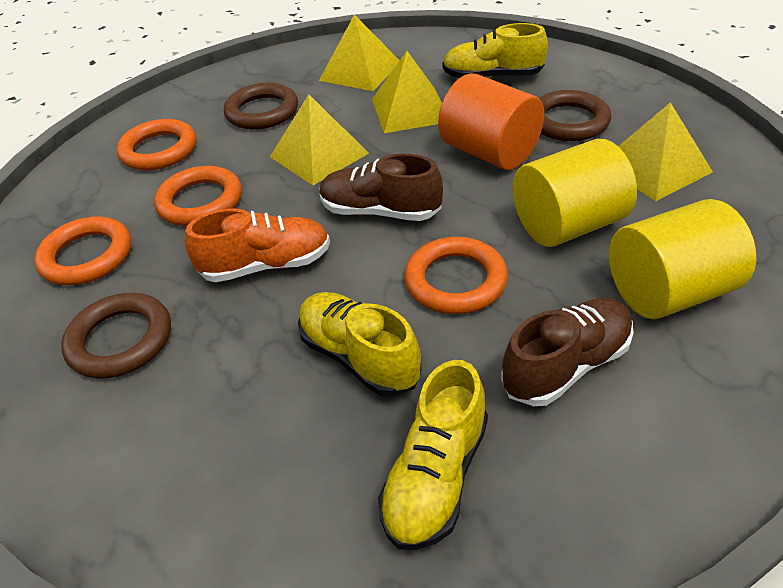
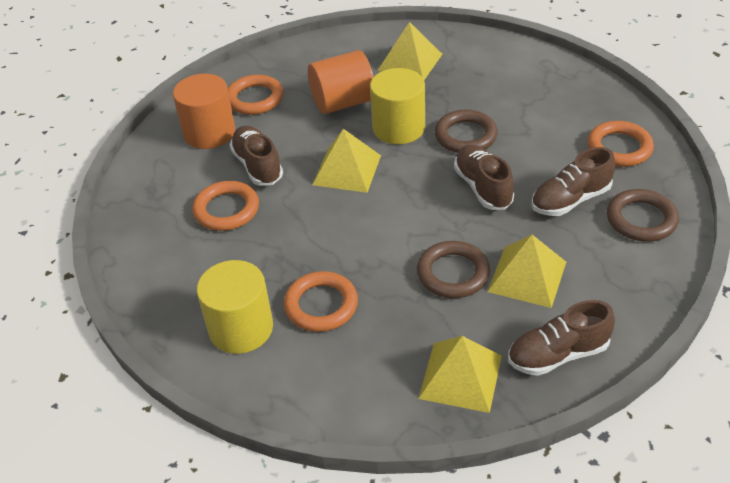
brown shoe: 2 -> 4
orange cylinder: 1 -> 2
orange shoe: 1 -> 0
yellow shoe: 3 -> 0

